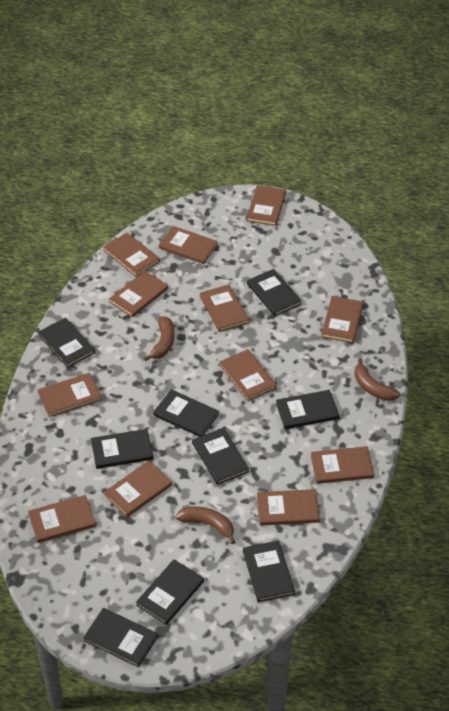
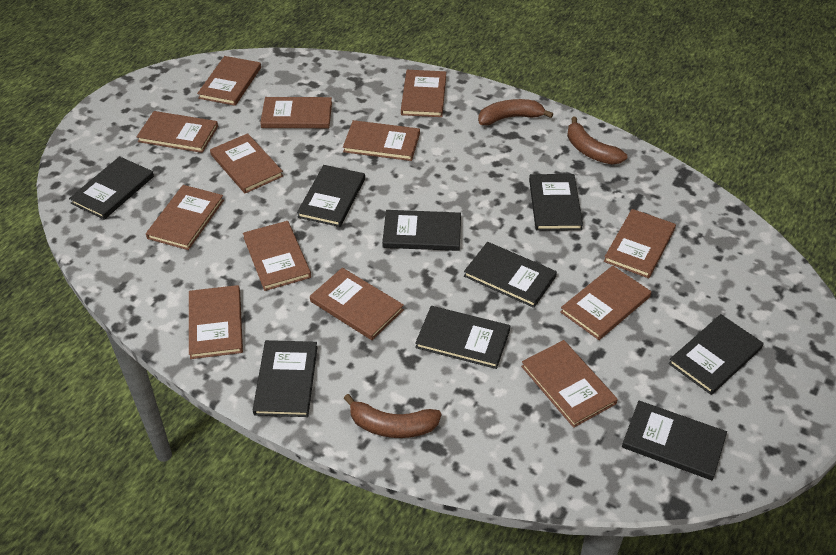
brown book: 12 -> 13

